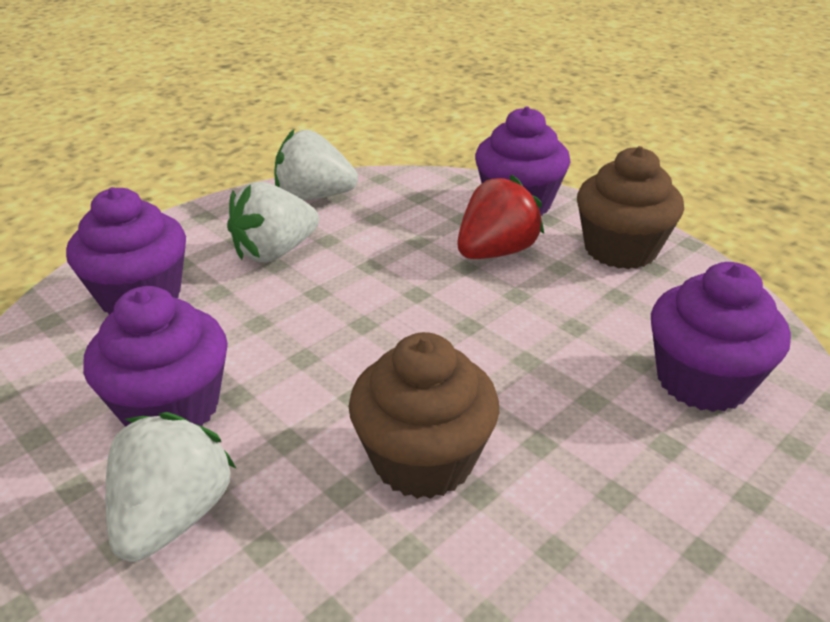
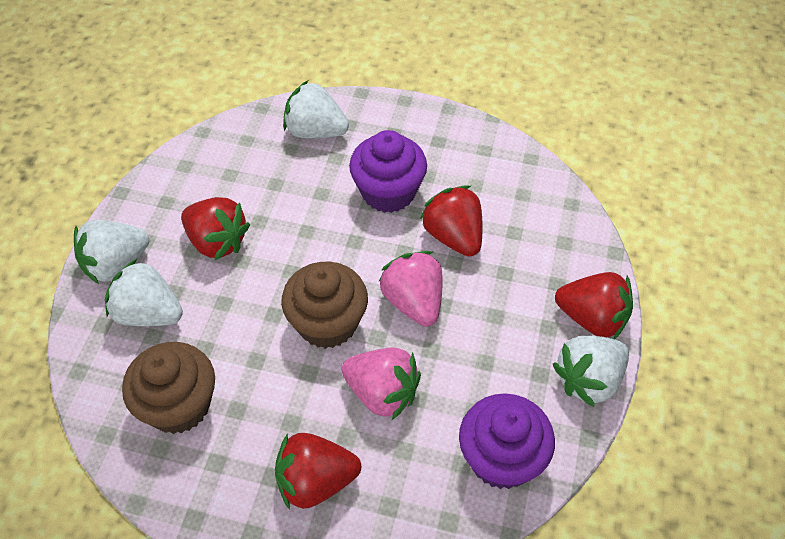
pink strawberry: 0 -> 2
purple cupcake: 4 -> 2
red strawberry: 1 -> 4
white strawberry: 3 -> 4

